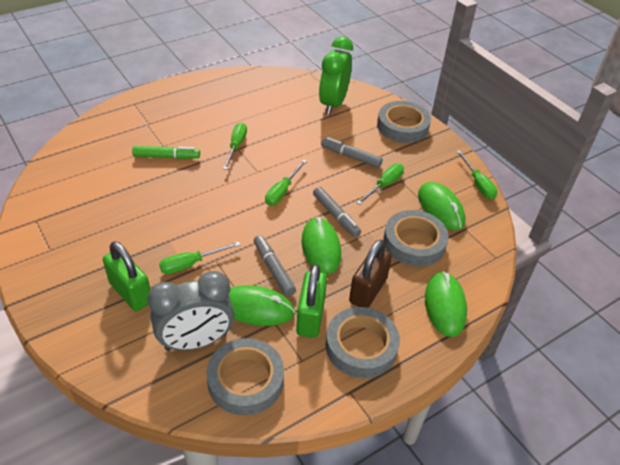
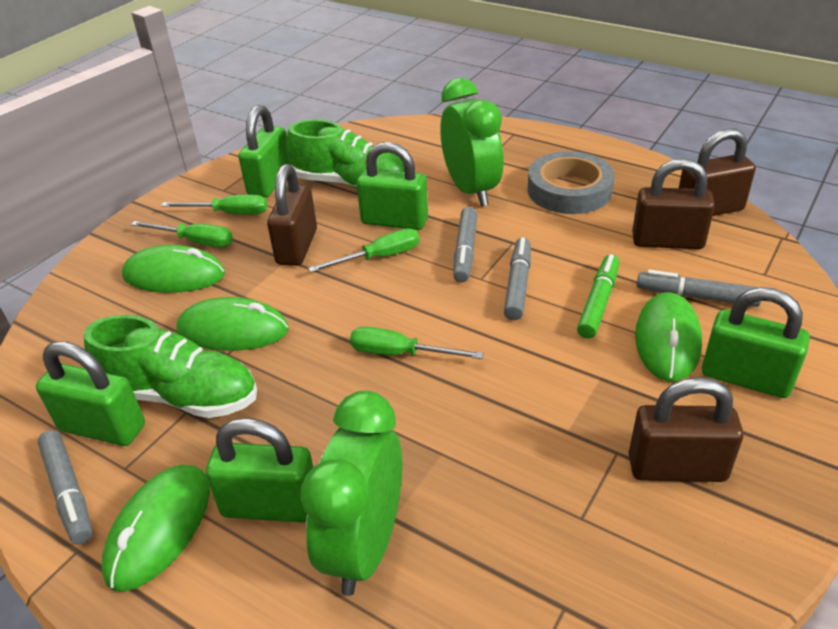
brown padlock: 1 -> 4
green clock: 1 -> 2
green padlock: 2 -> 5
green screwdriver: 5 -> 4
green shoe: 0 -> 2
grey clock: 1 -> 0
grey marker: 3 -> 4
grey tape: 4 -> 1

